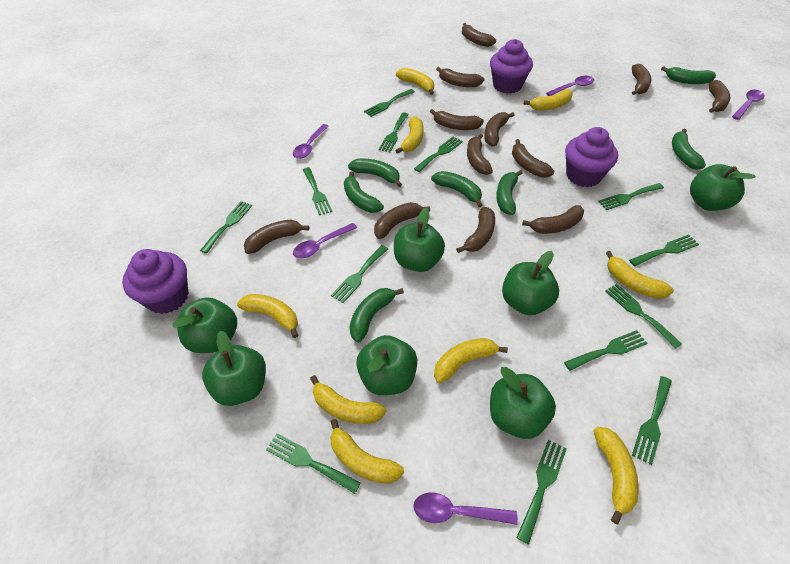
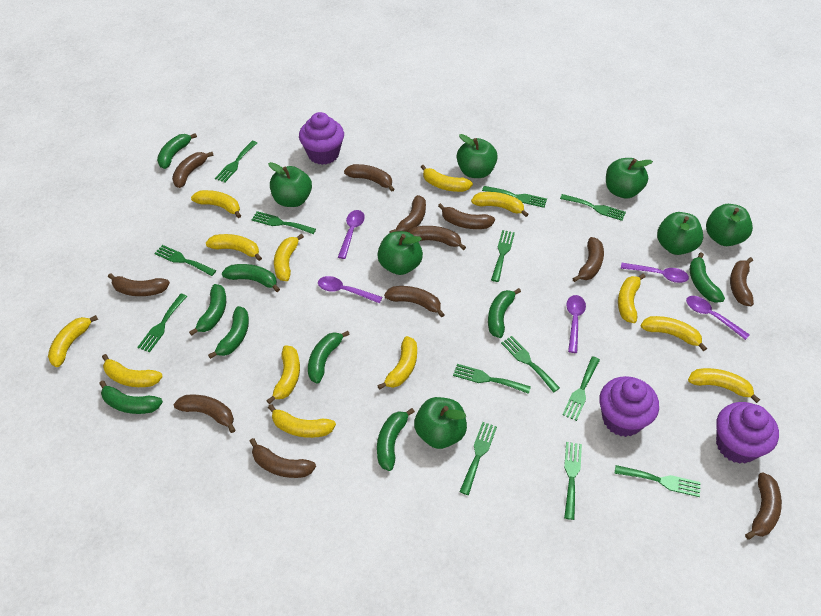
green banana: 7 -> 9
yellow banana: 9 -> 13

